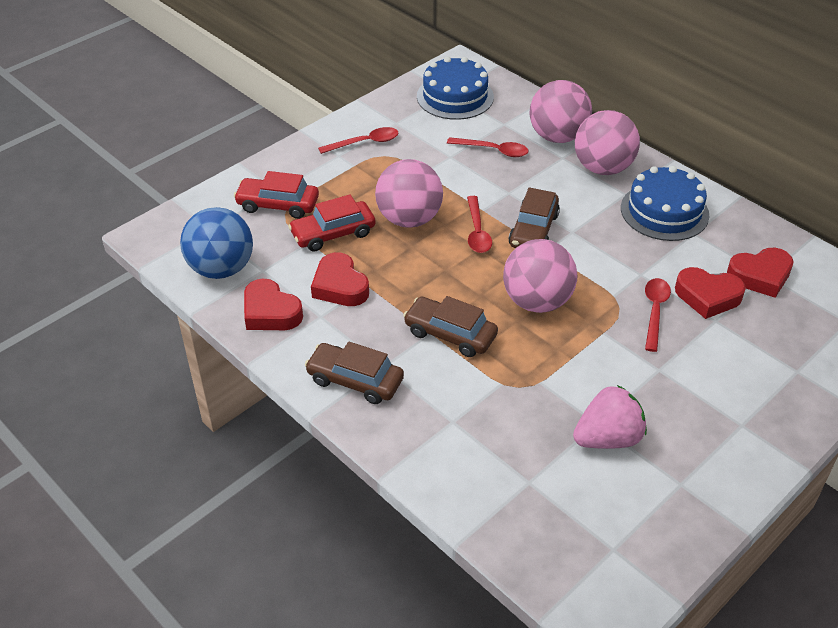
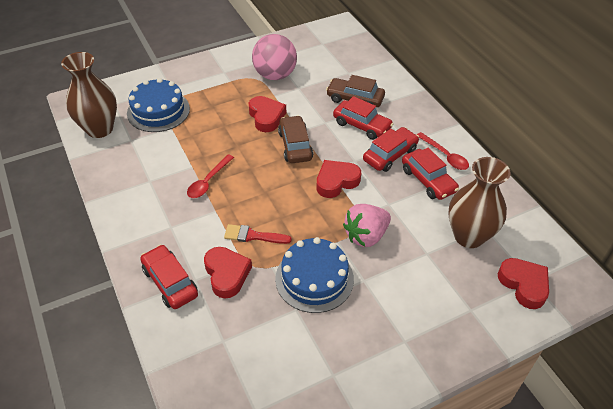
blue ball: 1 -> 0
brown car: 3 -> 2
brown vase: 0 -> 2
pink ball: 4 -> 1
red brush: 0 -> 1
red car: 2 -> 4
red spoon: 4 -> 2

